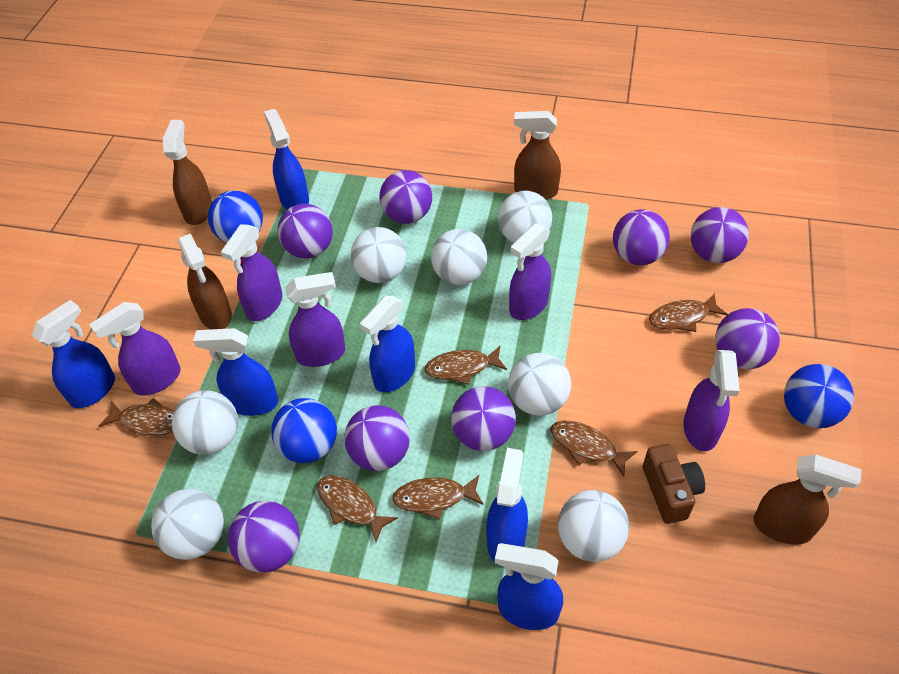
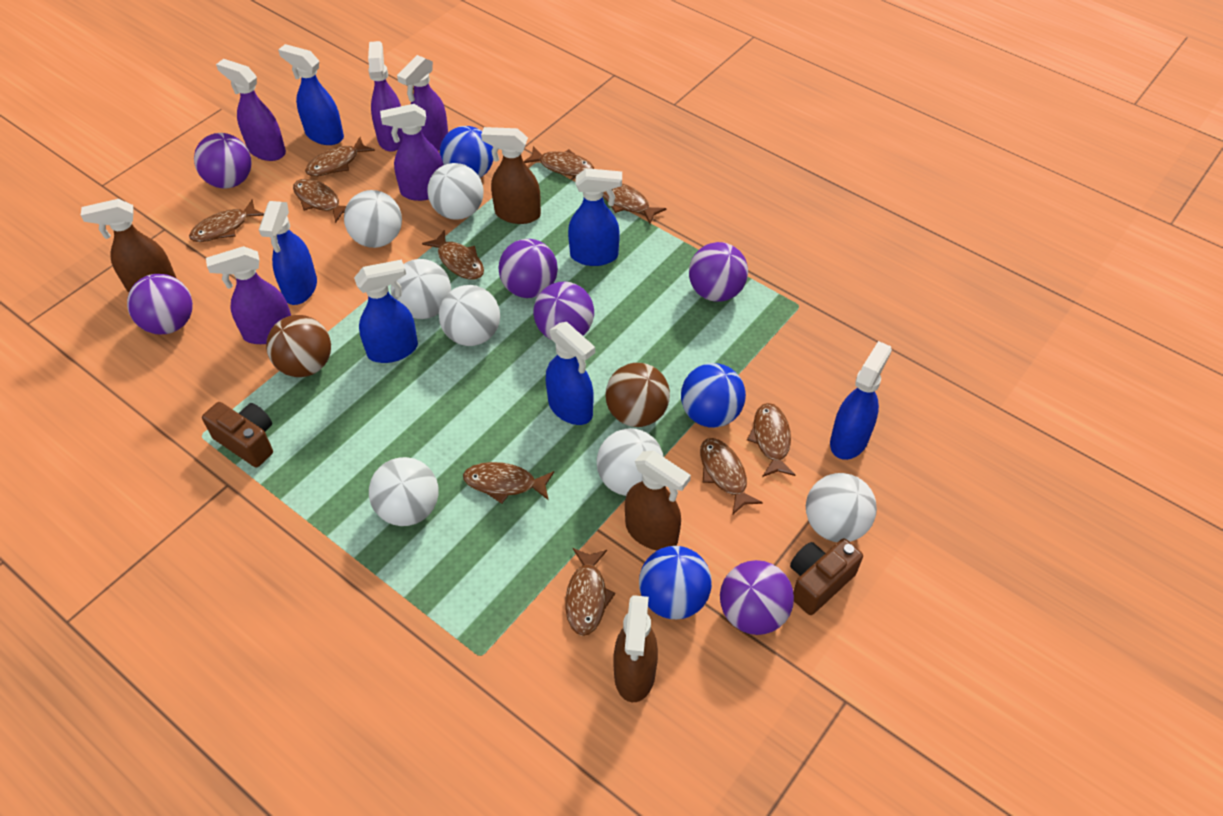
brown ball: 0 -> 2
brown camera: 1 -> 2
brown fish: 6 -> 10
purple ball: 8 -> 6

